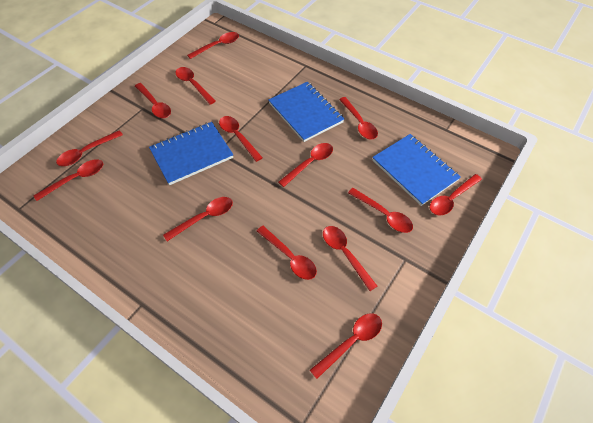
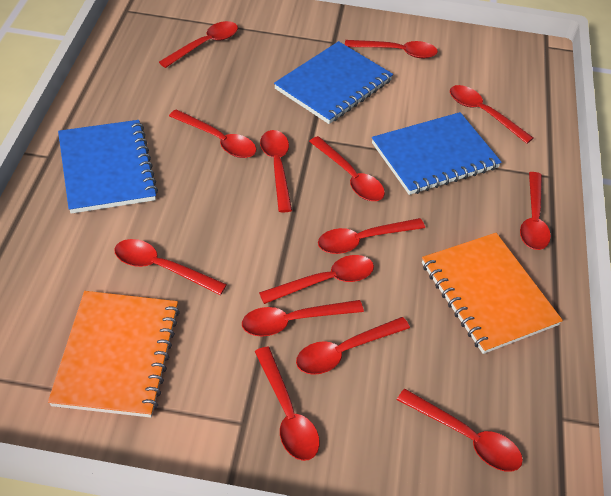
orange notebook: 0 -> 2

